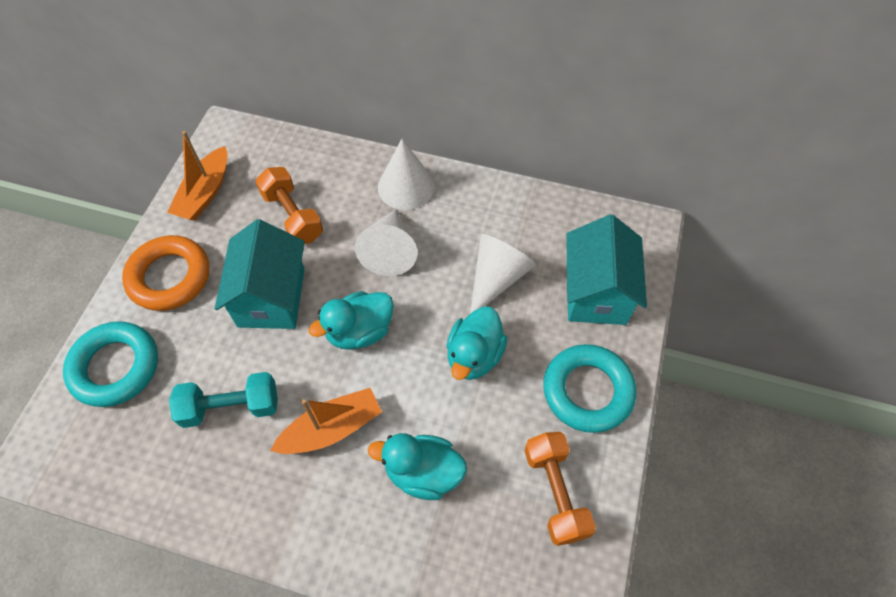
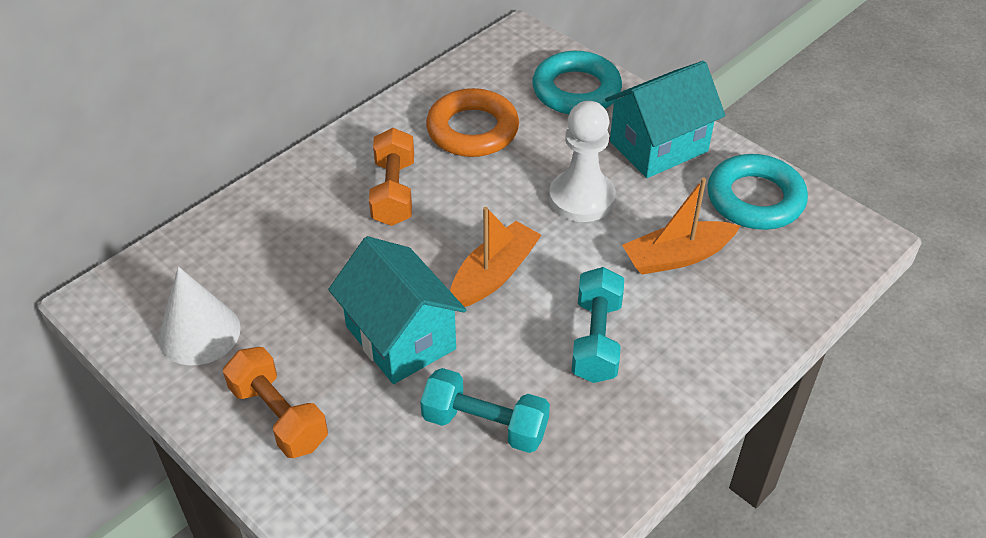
turquoise duck: 3 -> 0
turquoise dumbbell: 1 -> 2
white cone: 3 -> 1
white pawn: 0 -> 1

